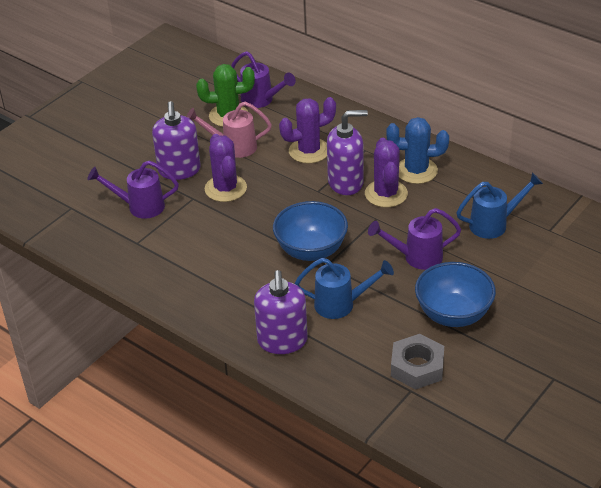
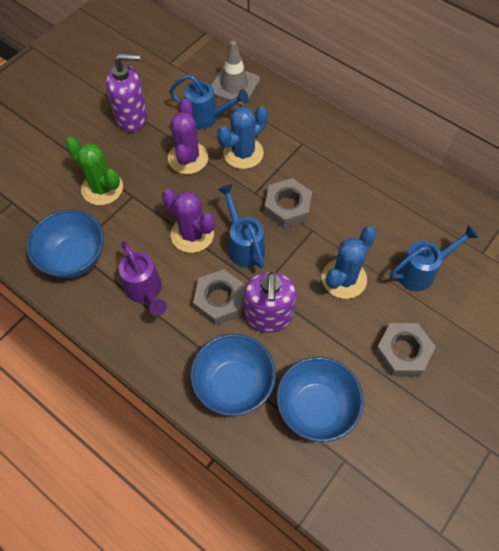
blue bowl: 2 -> 3
blue cactus: 1 -> 2
blue watering can: 2 -> 3
grey nut: 1 -> 3
grey traffic cone: 0 -> 1
pink watering can: 1 -> 0
purple cactus: 3 -> 2
purple soap dispenser: 3 -> 2
purple watering can: 3 -> 1

